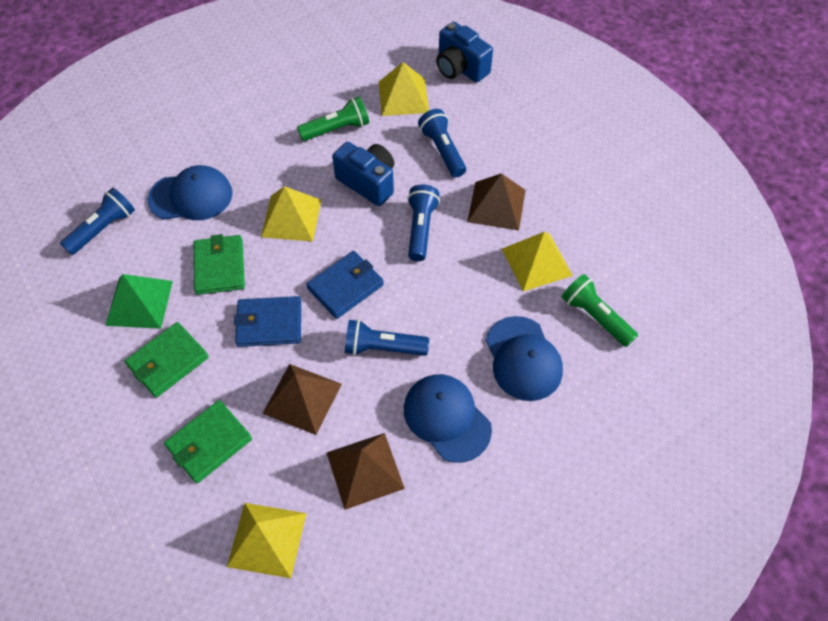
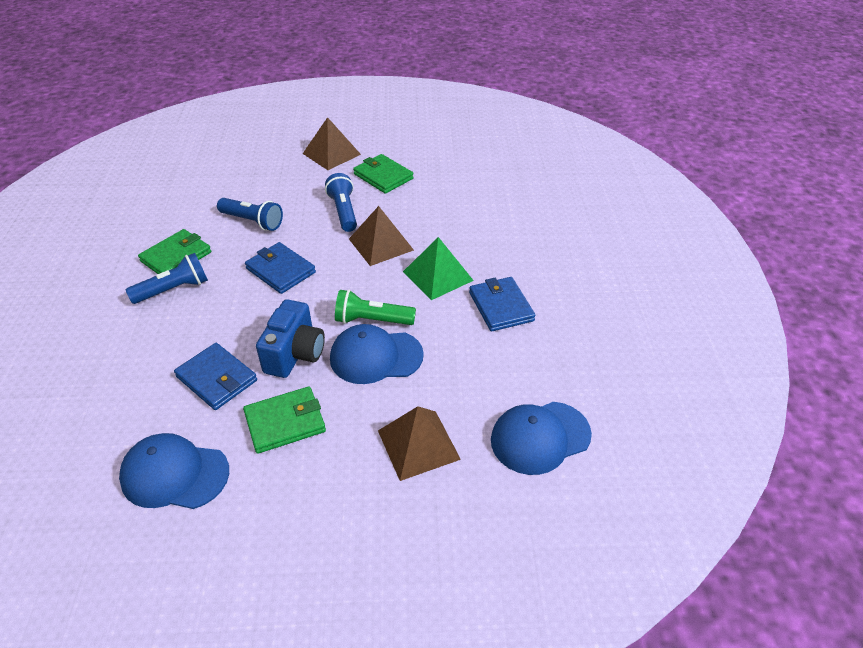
blue camera: 2 -> 1
blue flashlight: 4 -> 3
blue wallet: 2 -> 3
green flashlight: 2 -> 1
yellow pyramid: 4 -> 0

